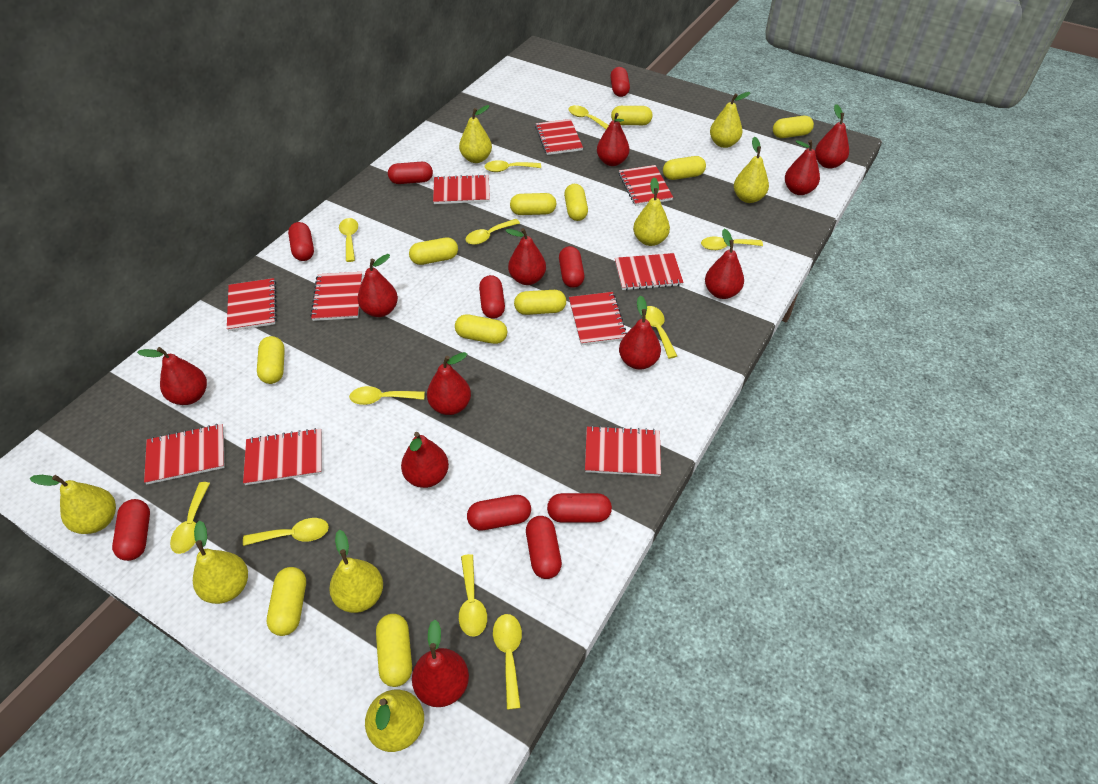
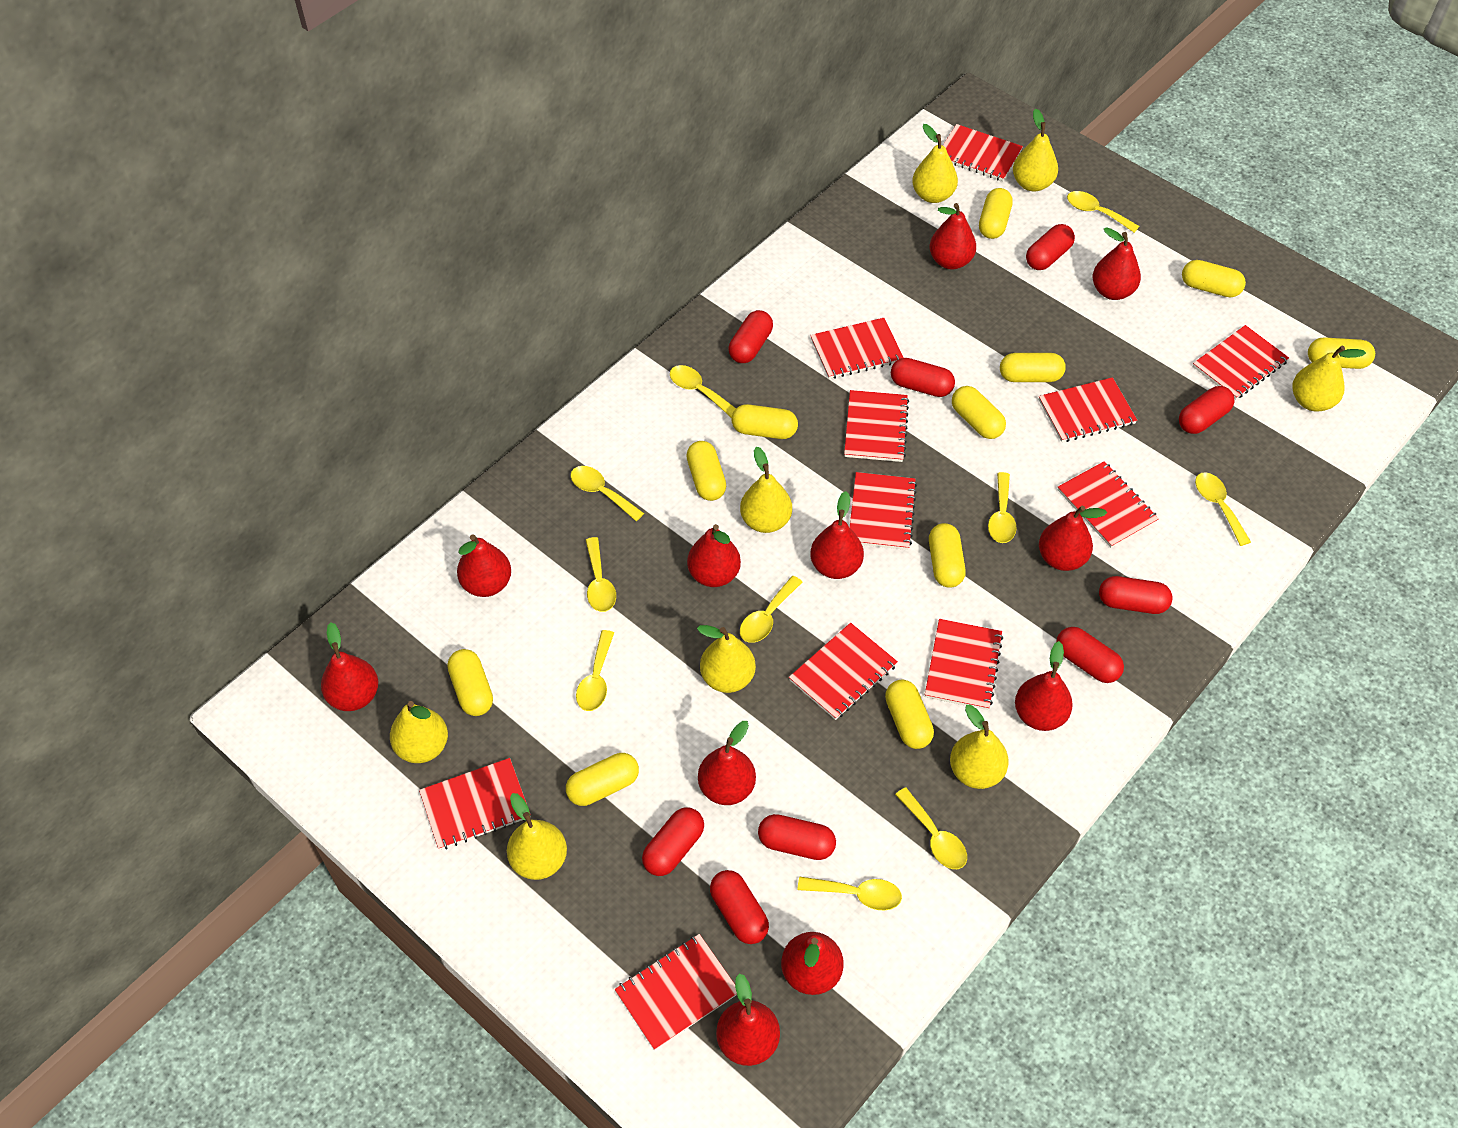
red notebook: 10 -> 11
yellow spoon: 11 -> 10

